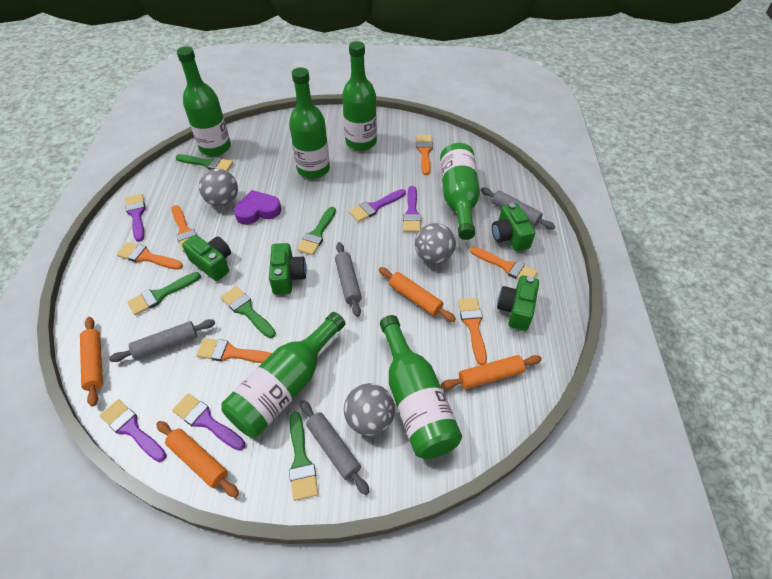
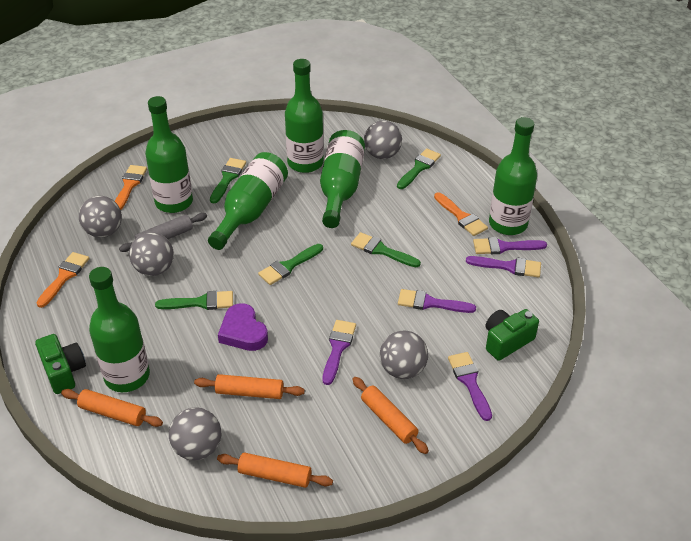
green camera: 4 -> 2
grey ball: 3 -> 5
grey rolling pin: 4 -> 1
orange brush: 6 -> 3

